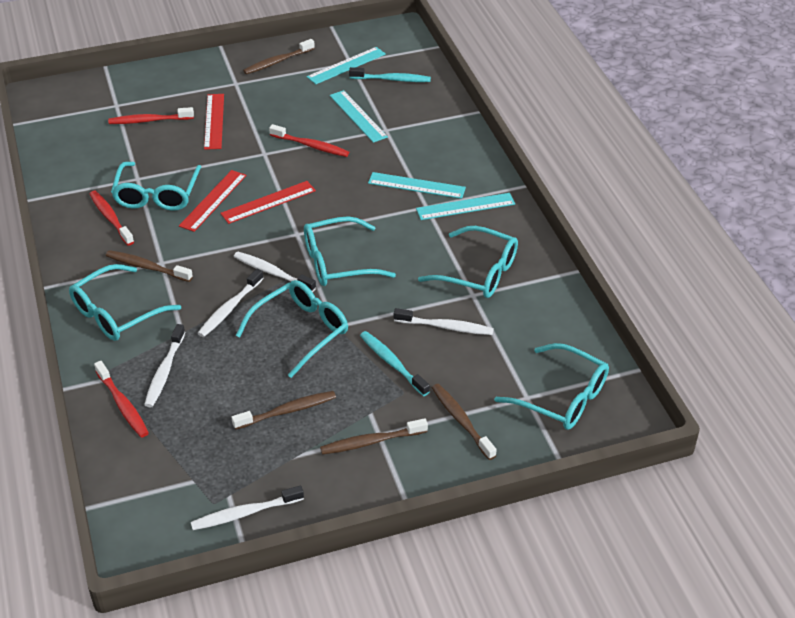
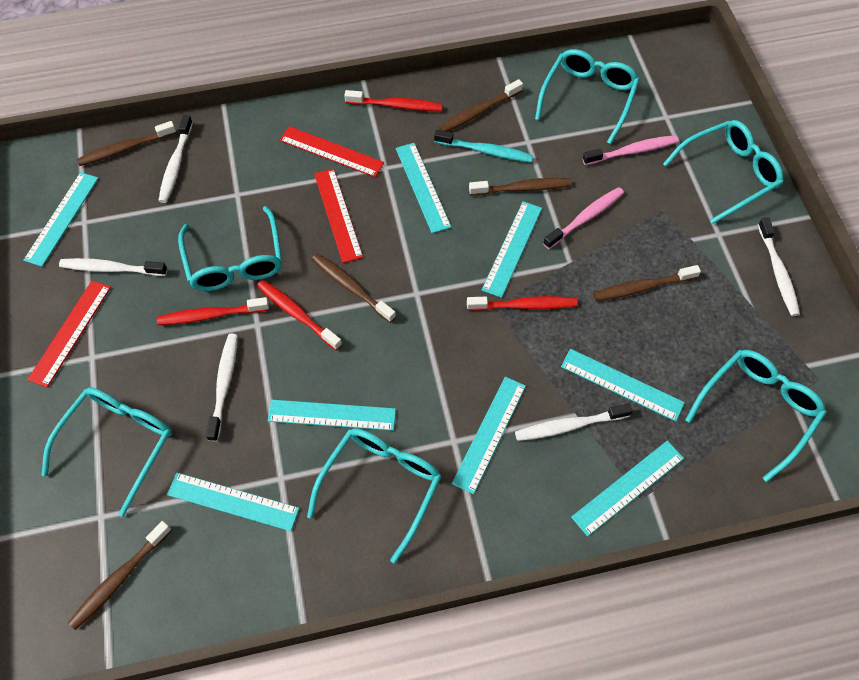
brown toothbrush: 5 -> 6
pink toothbrush: 0 -> 2
turquoise ruler: 4 -> 8
turquoise toothbrush: 2 -> 1

